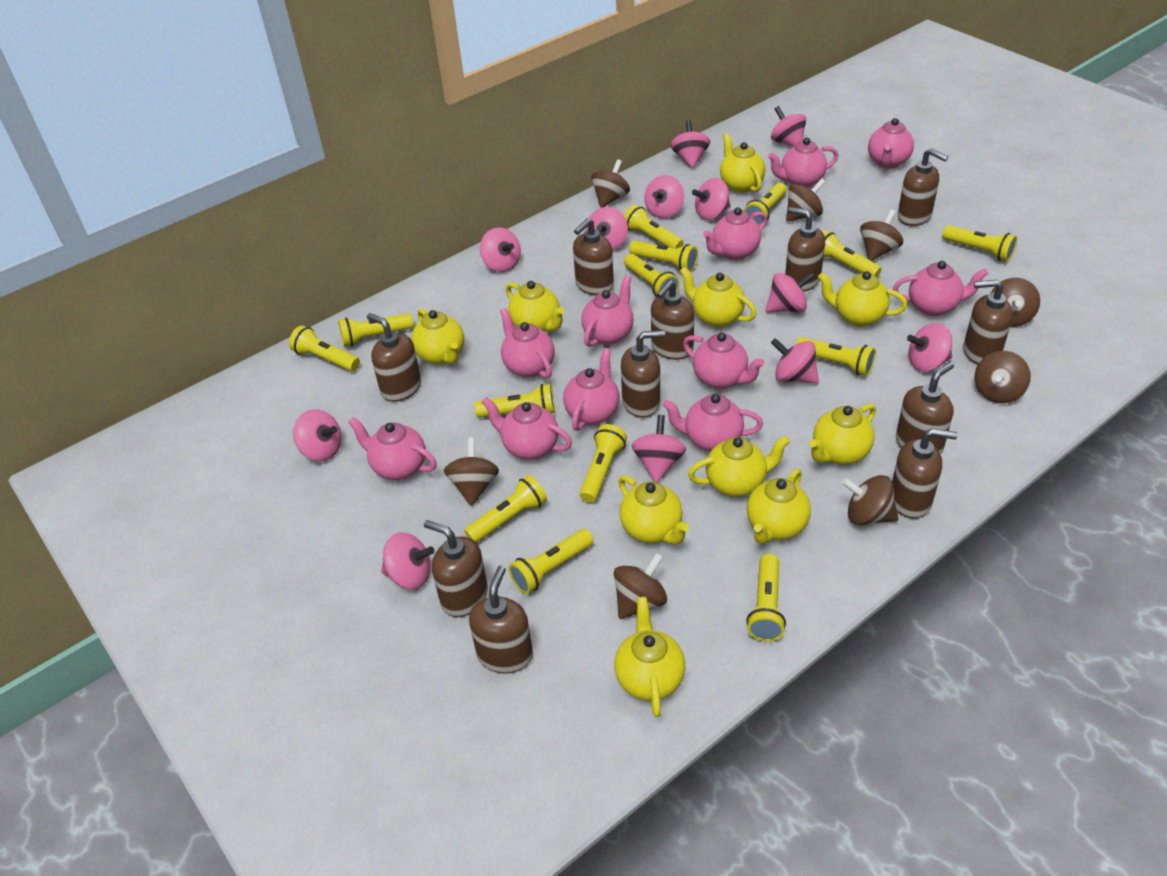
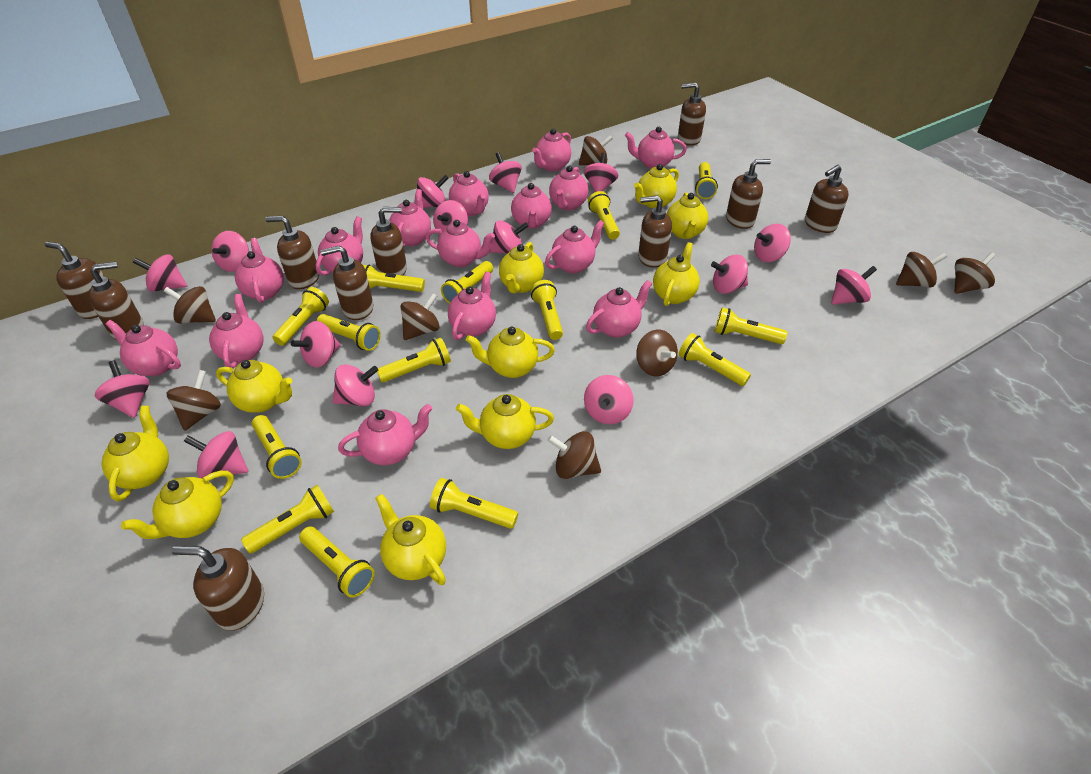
brown soap dispenser: 11 -> 10
pink spinning top: 12 -> 15
pink teapot: 11 -> 15

